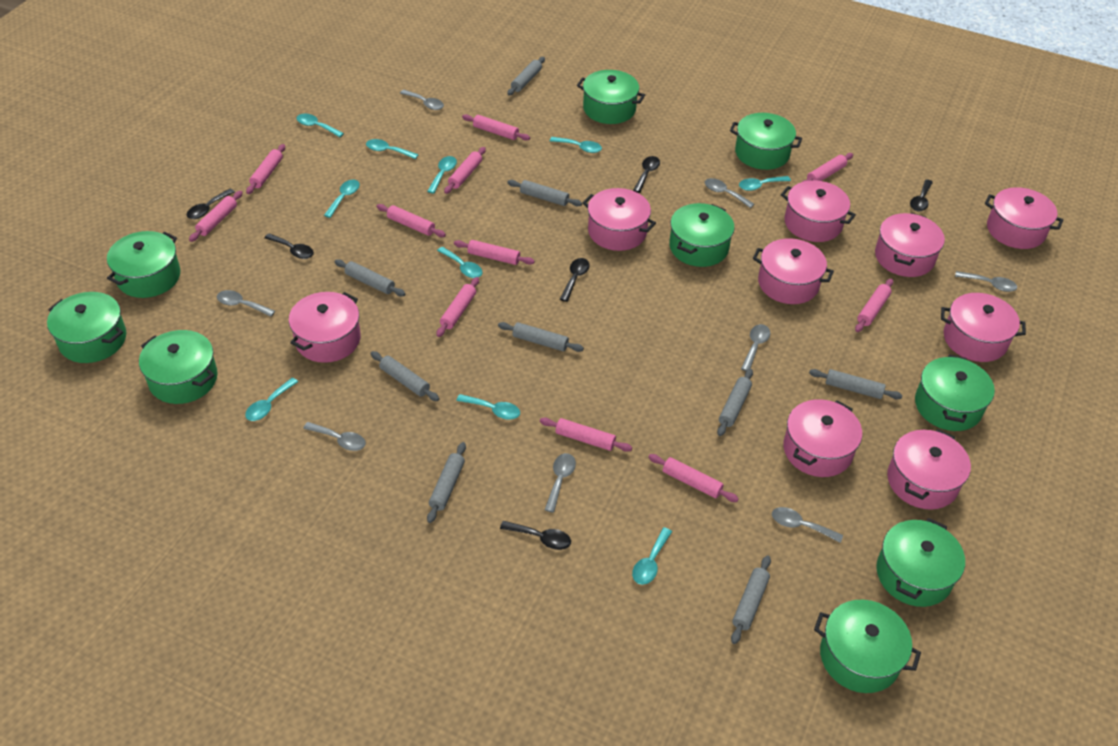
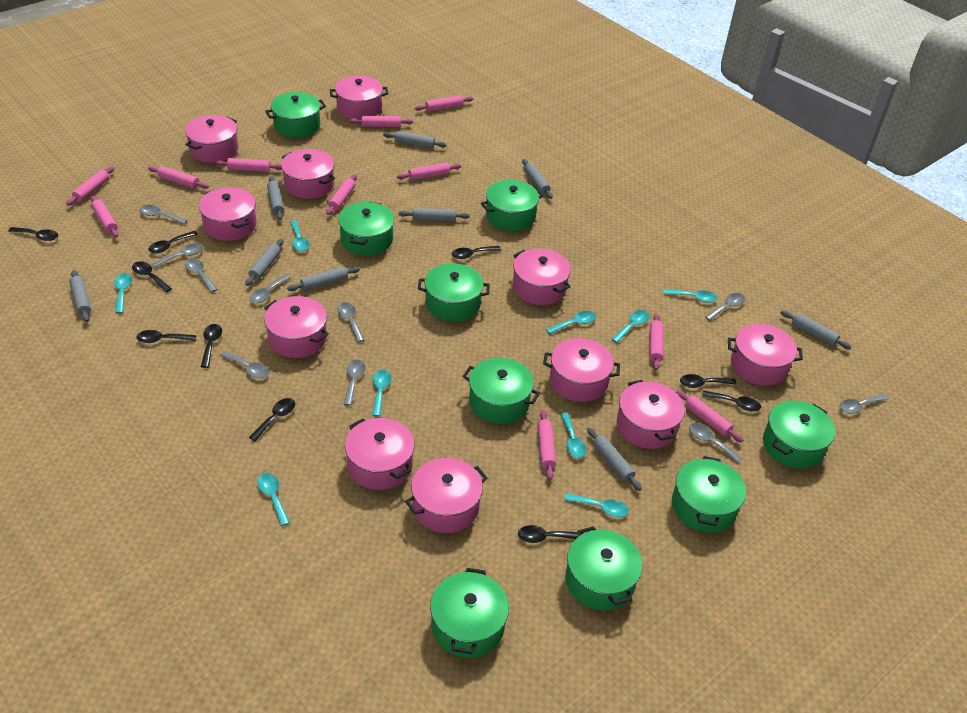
black spoon: 6 -> 10
grey spoon: 8 -> 10
pink pot: 9 -> 11
turquoise spoon: 10 -> 9

